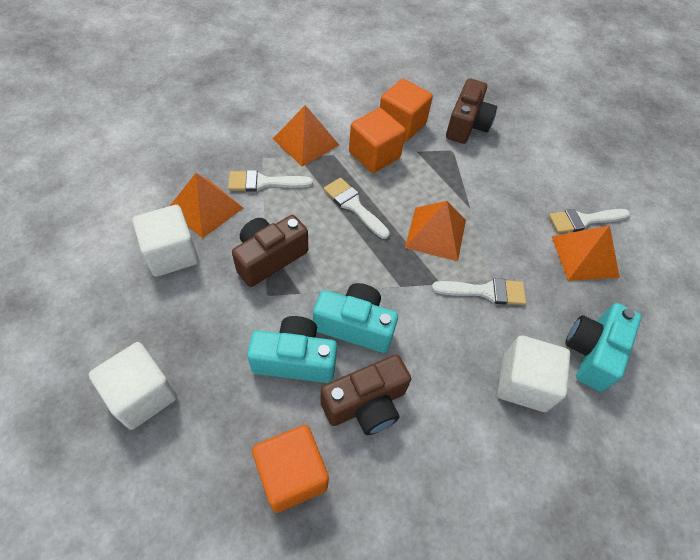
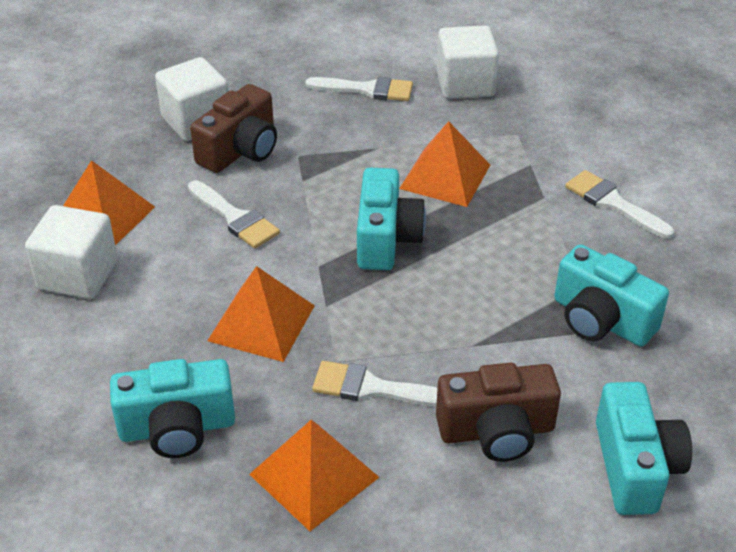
brown camera: 3 -> 2
orange cube: 3 -> 0
turquoise camera: 3 -> 4

